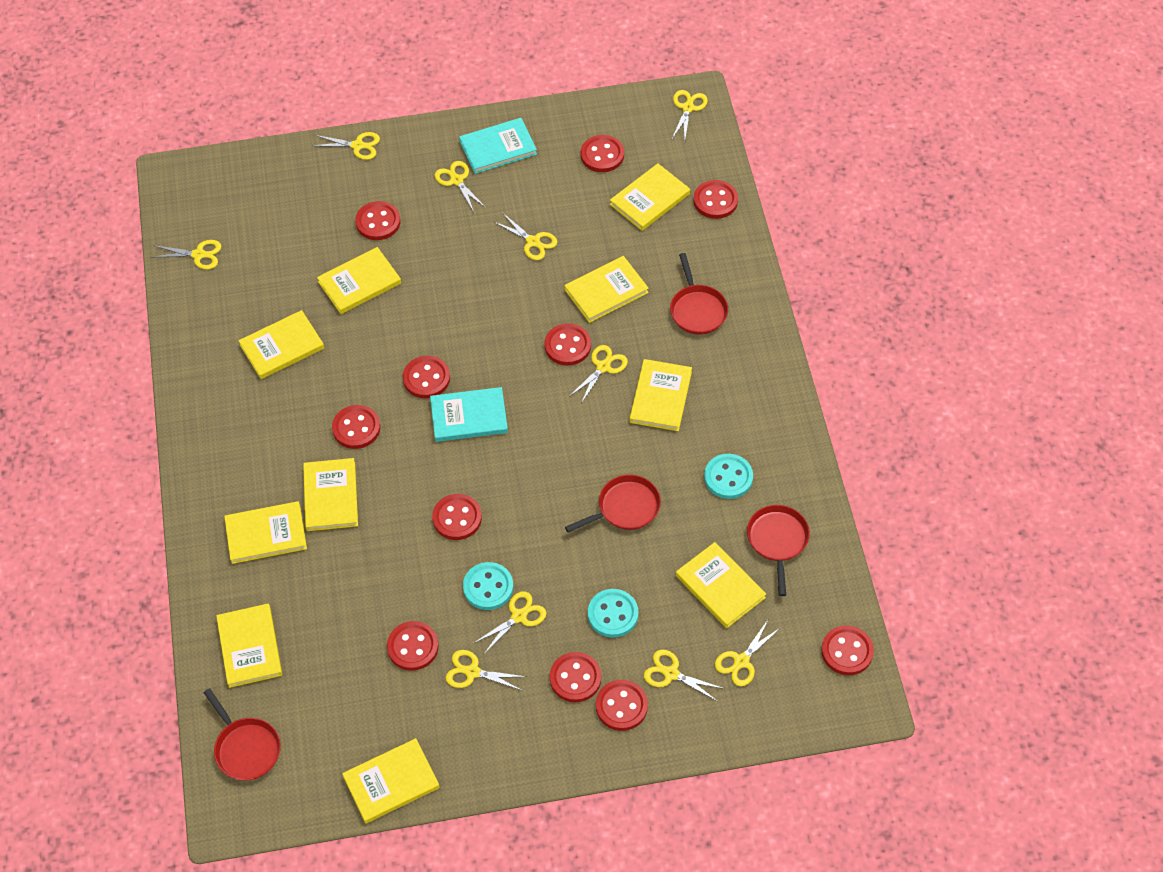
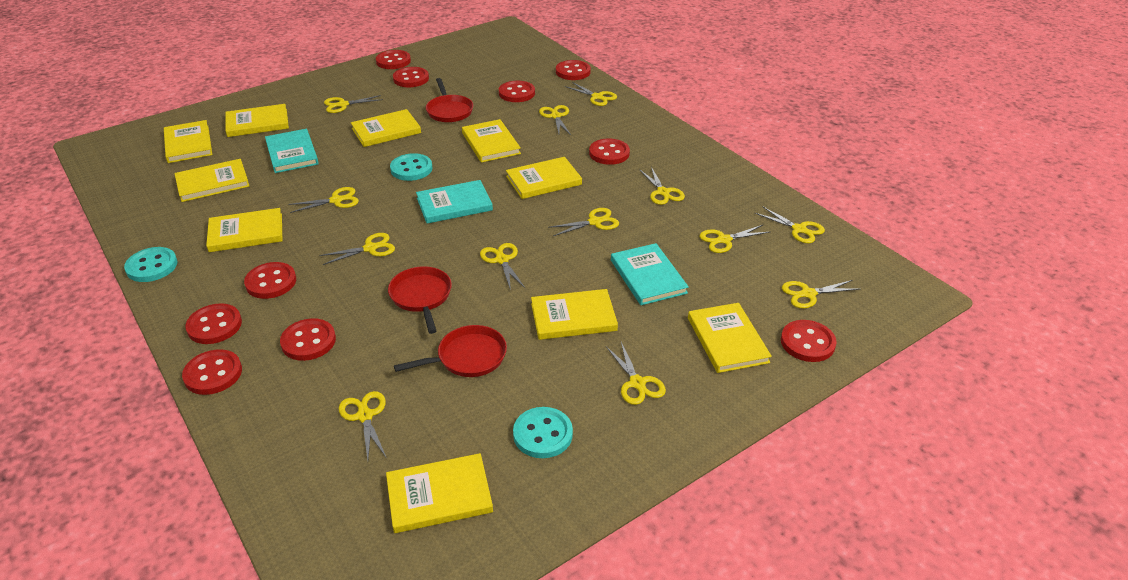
red button: 11 -> 10
red pan: 4 -> 3
turquoise book: 2 -> 3
yellow scissors: 10 -> 13

